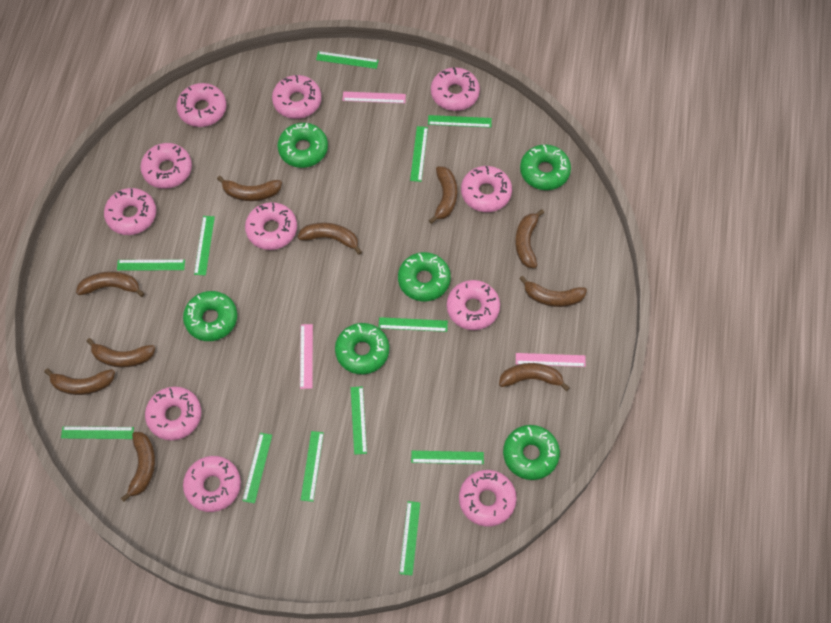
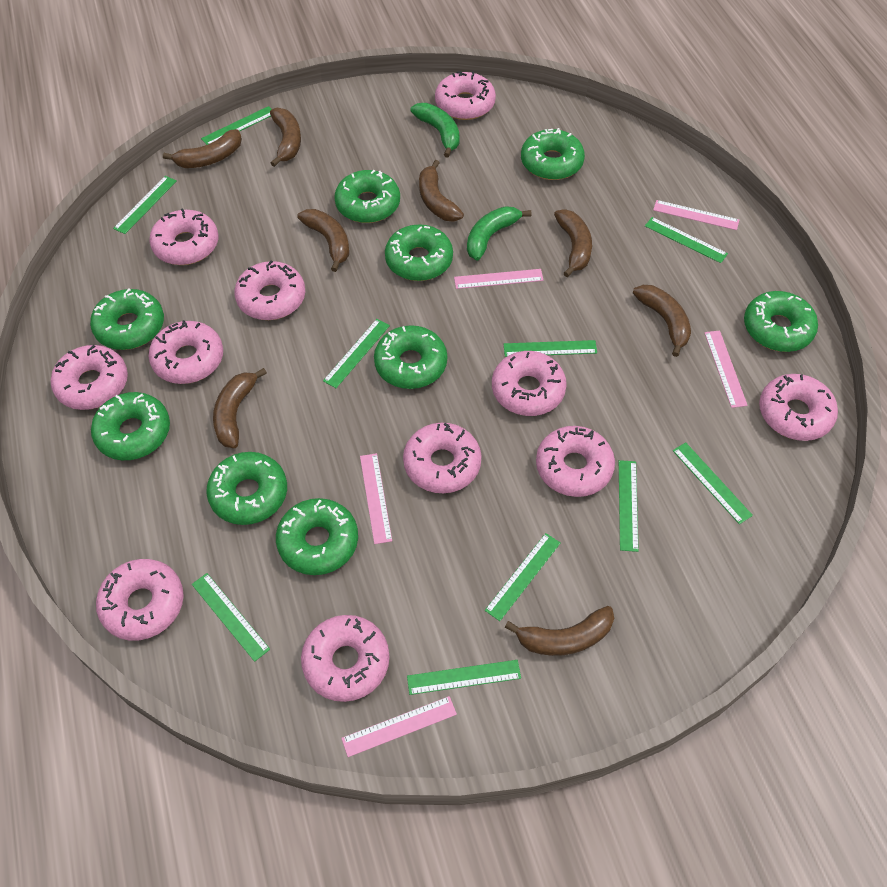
brown banana: 10 -> 8
green banana: 0 -> 2
green donut: 6 -> 9
green ruler: 12 -> 10
pink ruler: 3 -> 5

